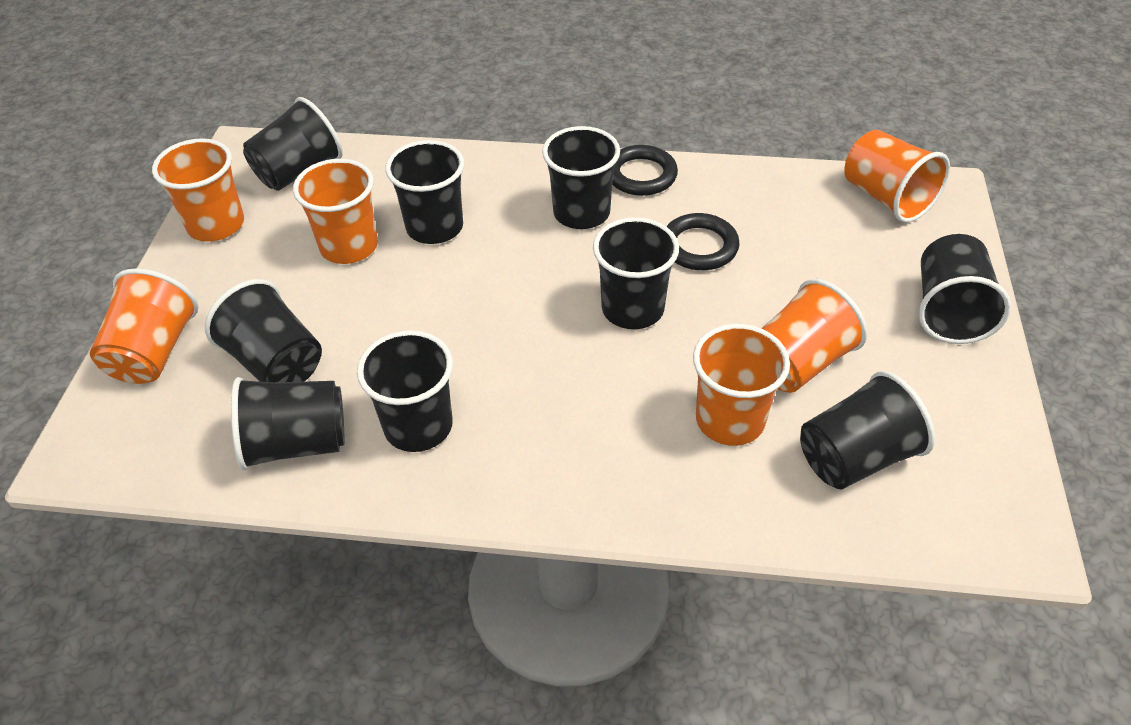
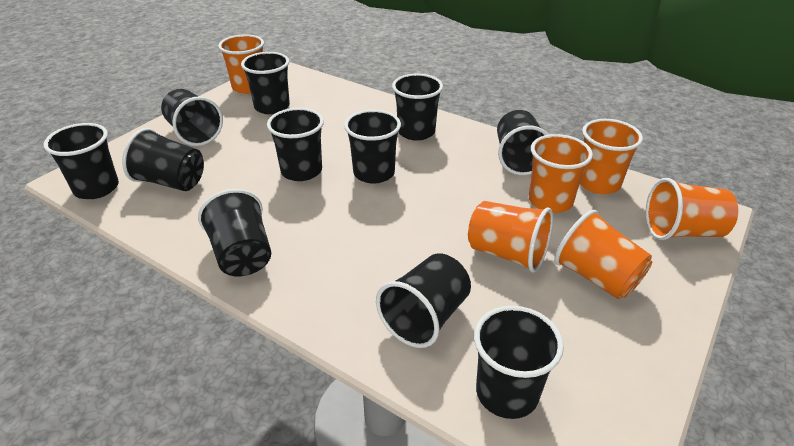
black cup: 9 -> 11
black ring: 2 -> 0

